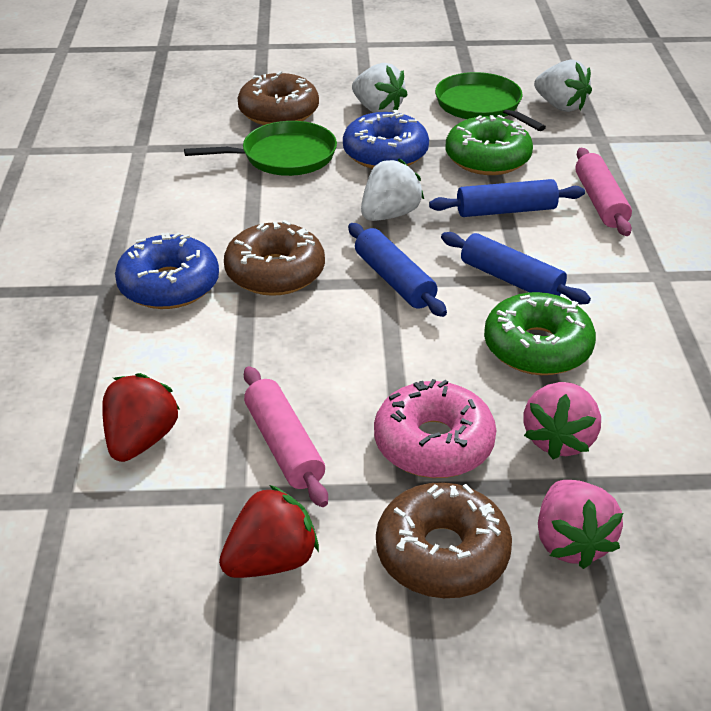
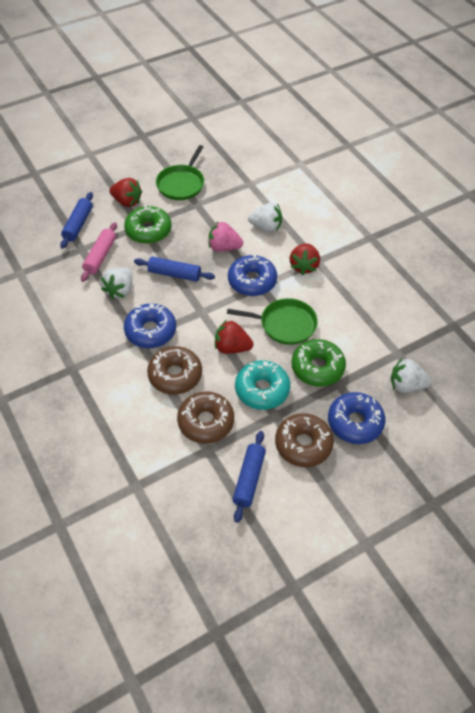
blue donut: 2 -> 3
pink donut: 1 -> 0
pink rolling pin: 2 -> 1
pink strawberry: 2 -> 1
red strawberry: 2 -> 3
turquoise donut: 0 -> 1

